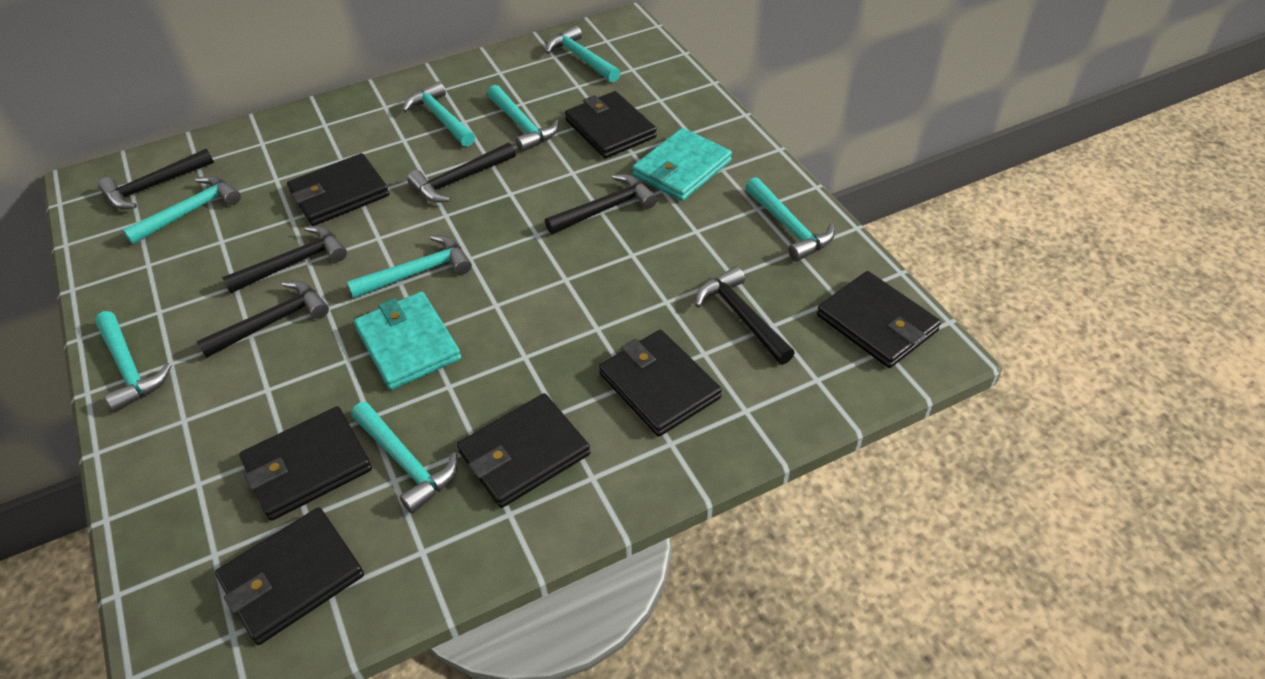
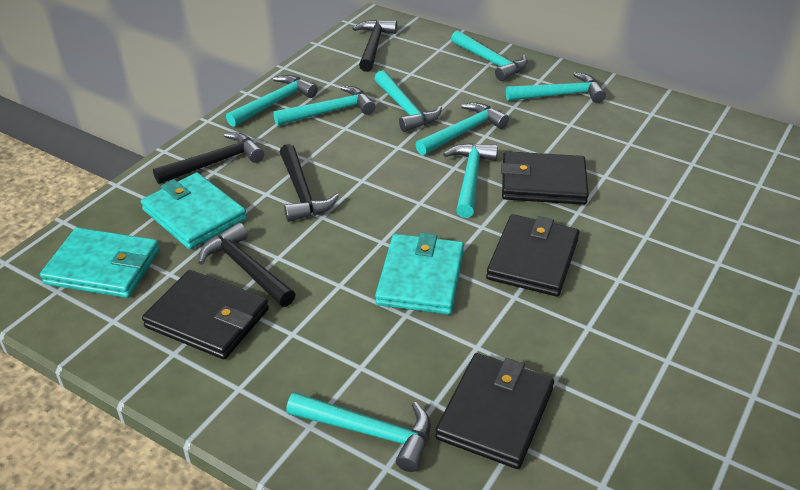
black hammer: 6 -> 4
black wallet: 7 -> 4
turquoise wallet: 2 -> 3

